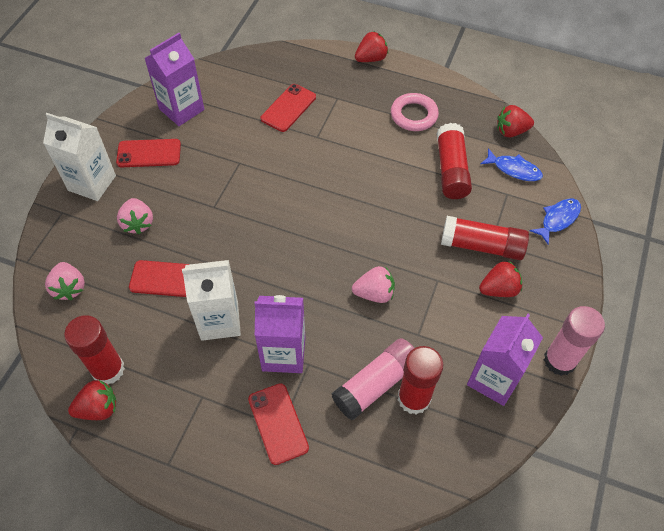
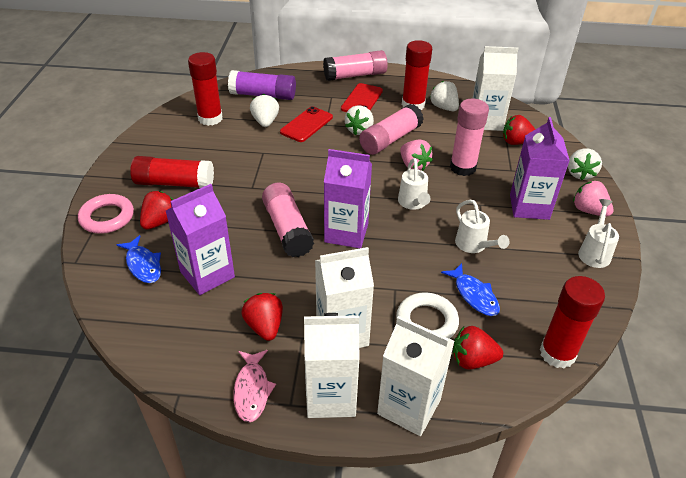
pink fish: 0 -> 1
pink glue stick: 2 -> 4
pink strawberry: 3 -> 2
purple glue stick: 0 -> 1
red phone: 4 -> 2
white carton: 2 -> 4
white ring: 0 -> 1
white strawberry: 0 -> 4
white watering can: 0 -> 3

